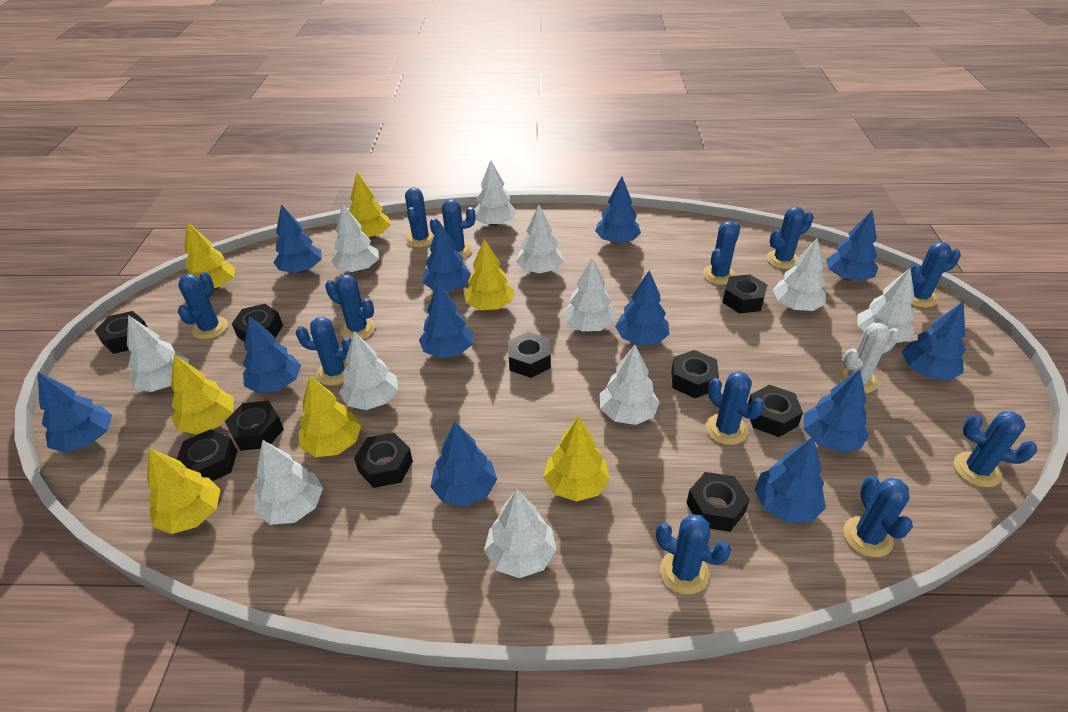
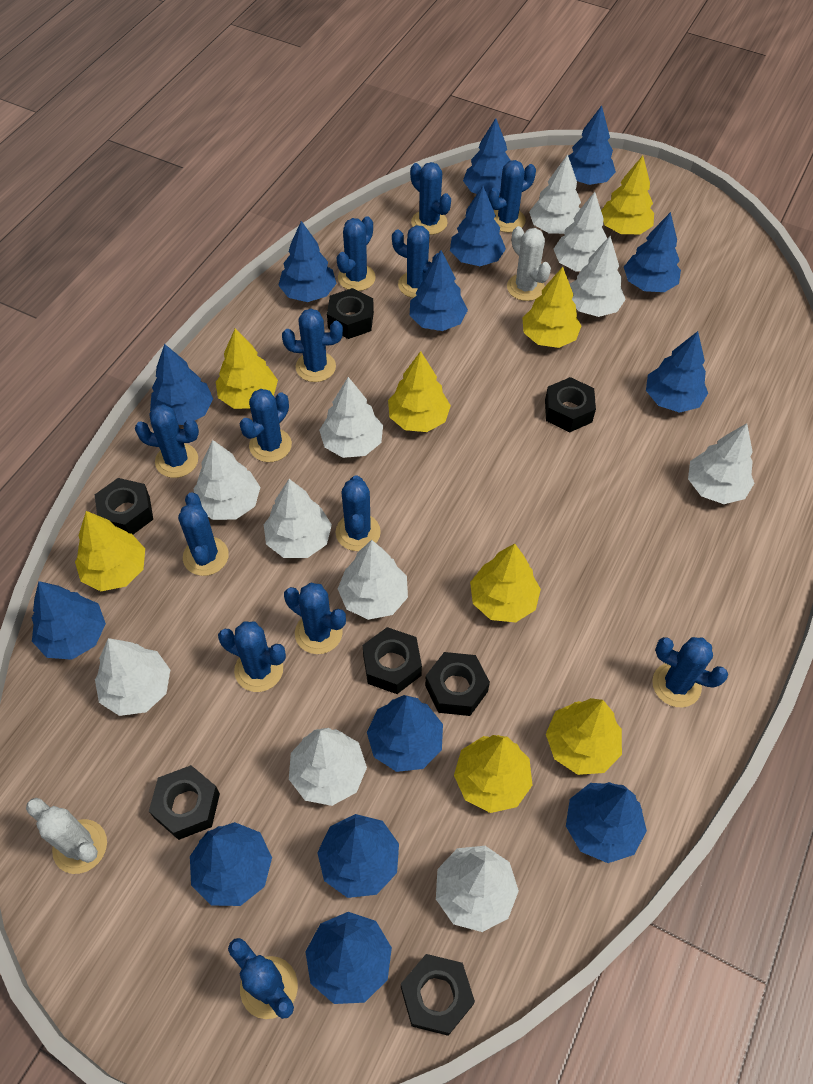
black nut: 10 -> 7
blue cactus: 12 -> 13
blue tree: 12 -> 14
white cactus: 1 -> 2
yellow tree: 7 -> 8

